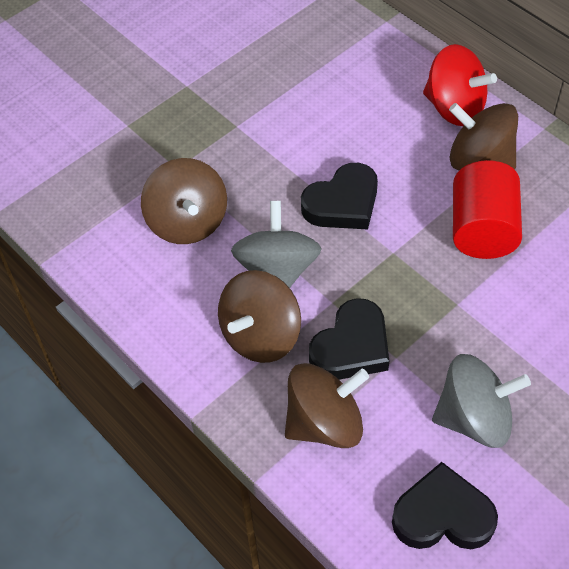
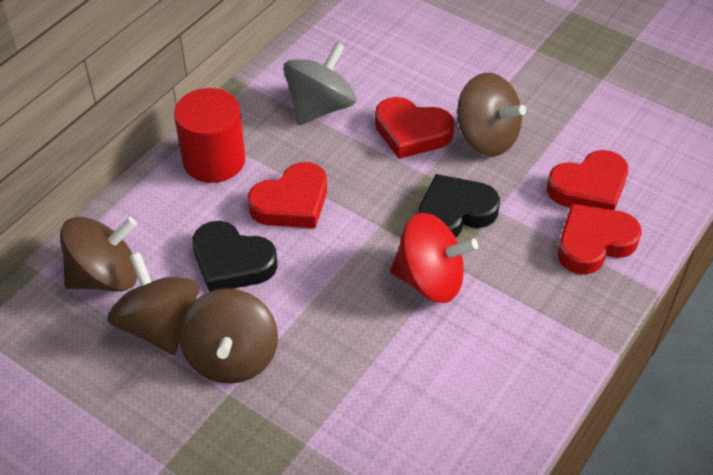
black heart: 3 -> 2
grey spinning top: 2 -> 1
red heart: 0 -> 4

